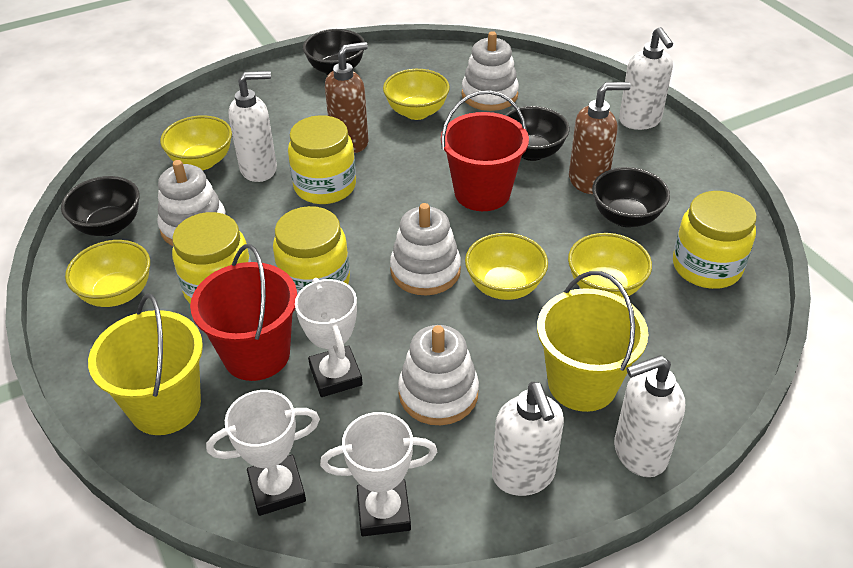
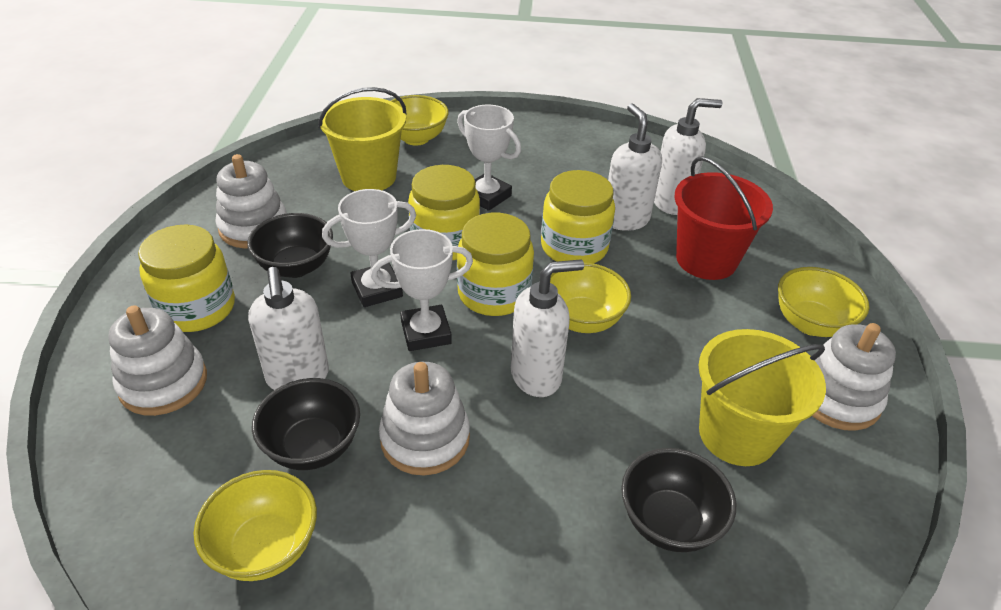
black bowl: 4 -> 3
brown soap dispenser: 2 -> 0
red bucket: 2 -> 1
yellow bowl: 5 -> 4

